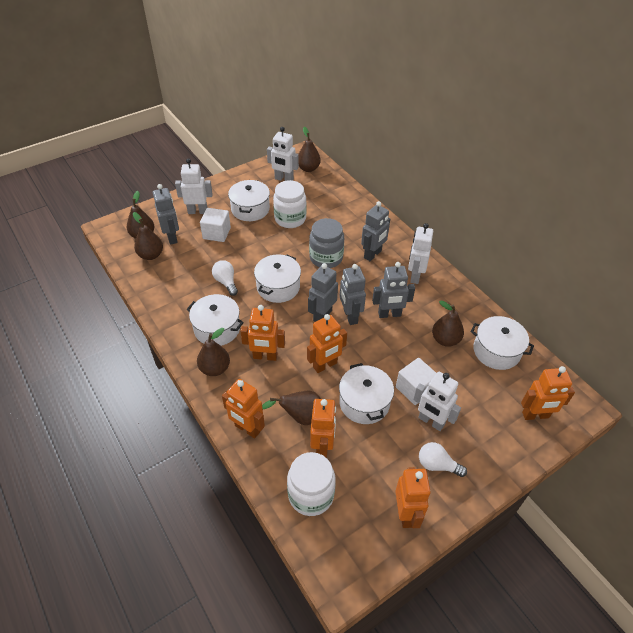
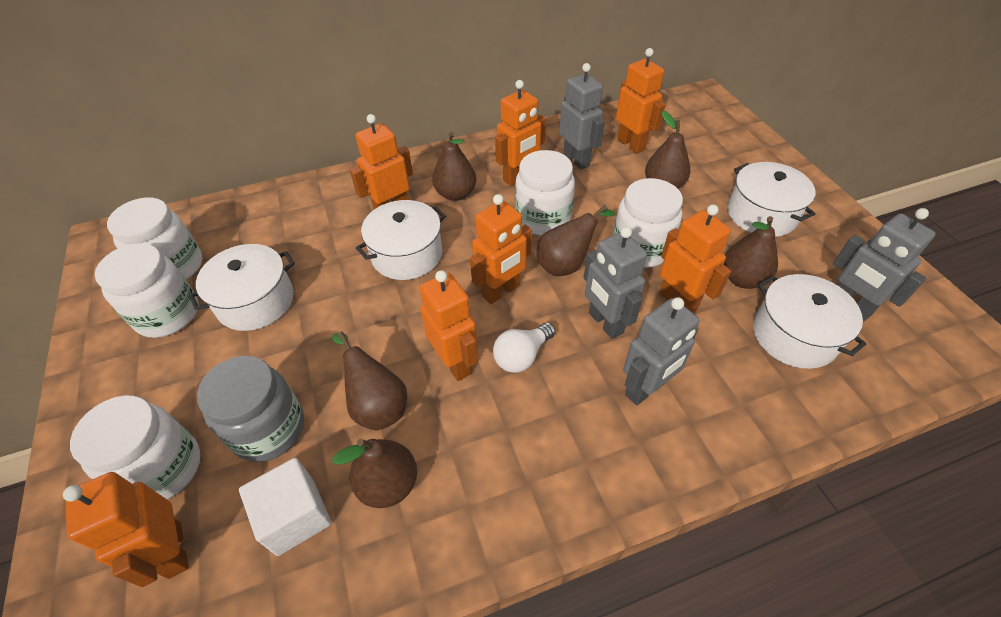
grey robot: 5 -> 4
orange robot: 6 -> 7
white cube: 2 -> 1
white jar: 2 -> 5
white light bulb: 2 -> 1
white pot: 5 -> 4
white robot: 4 -> 0

